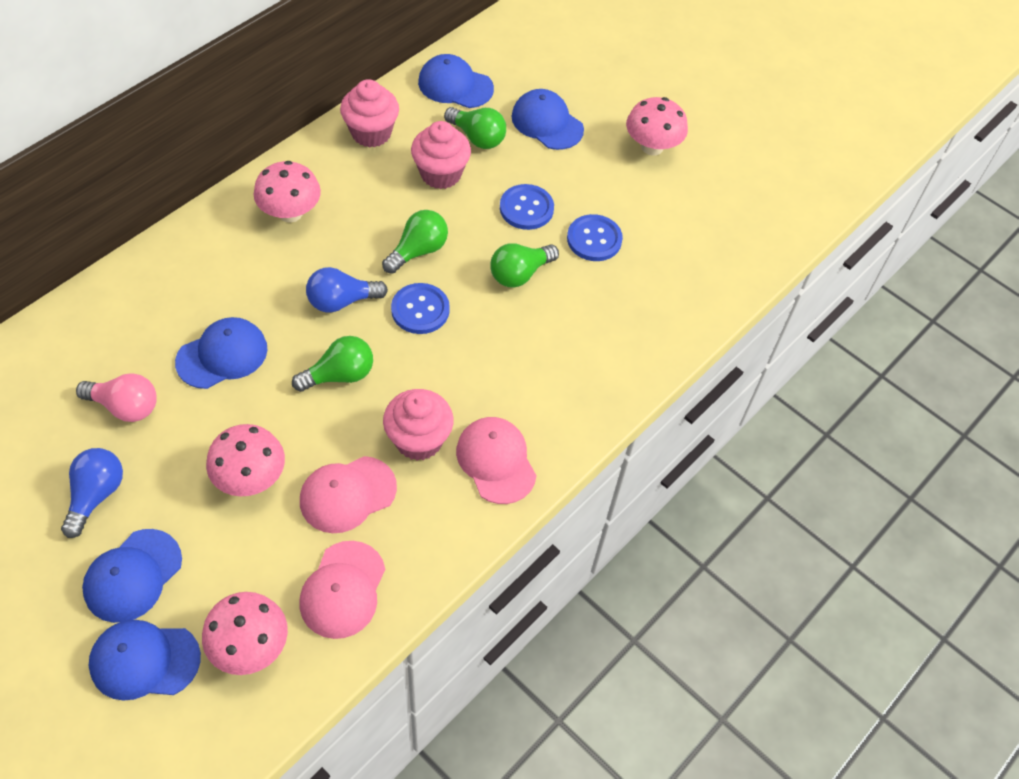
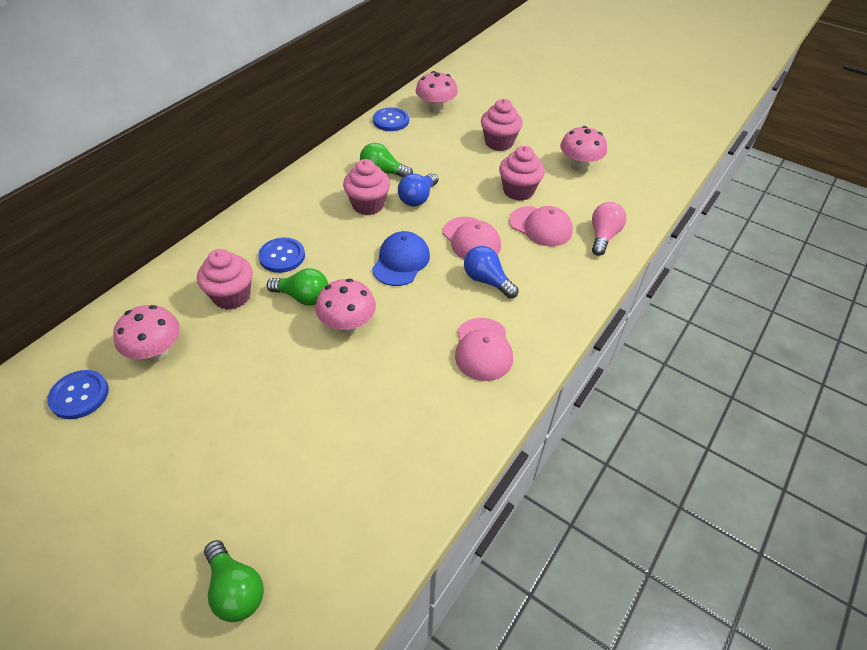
blue cap: 5 -> 1
green light bulb: 4 -> 3
pink cupcake: 3 -> 4

